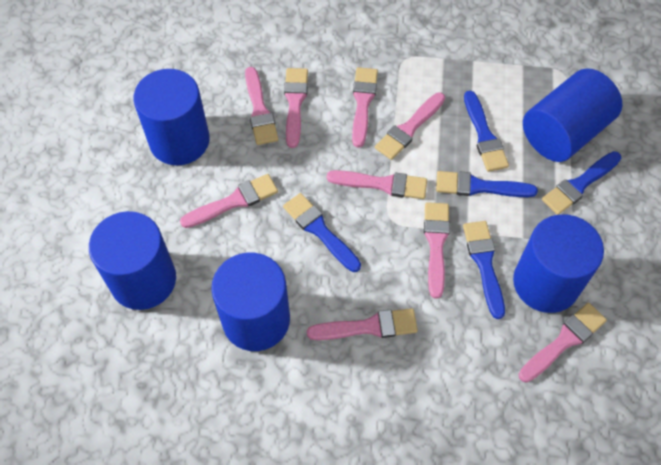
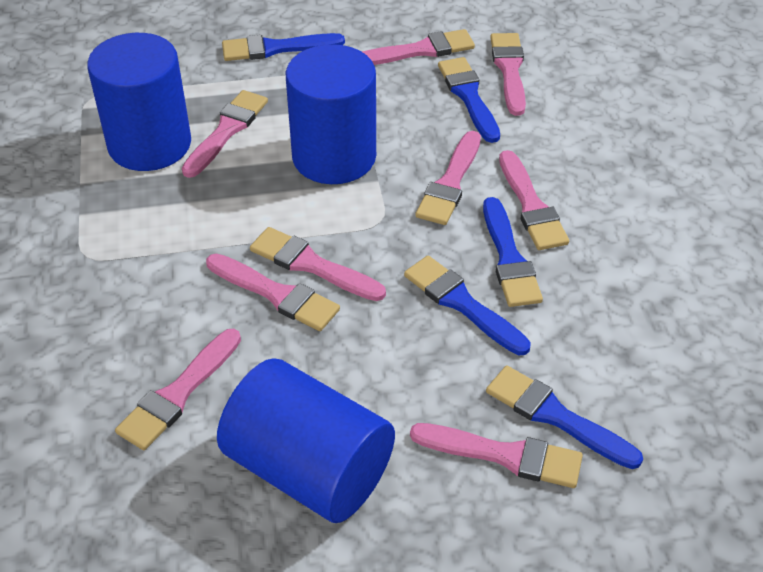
blue cylinder: 5 -> 3

